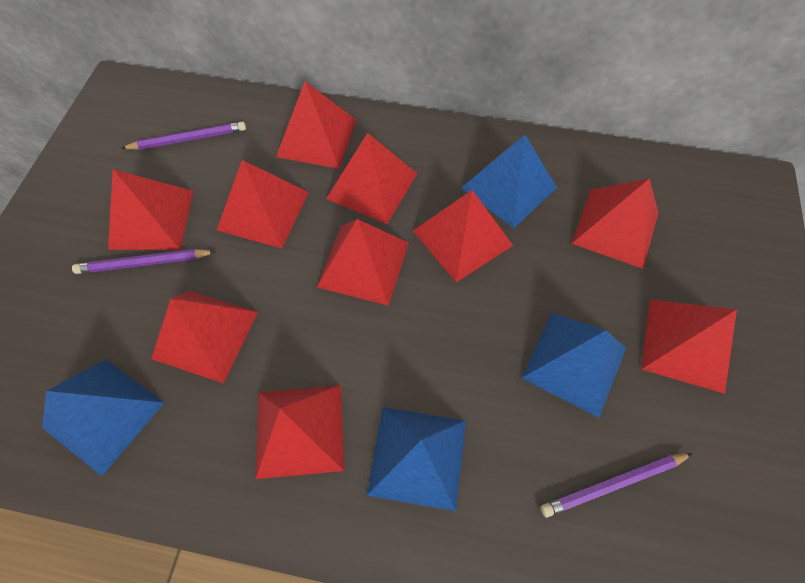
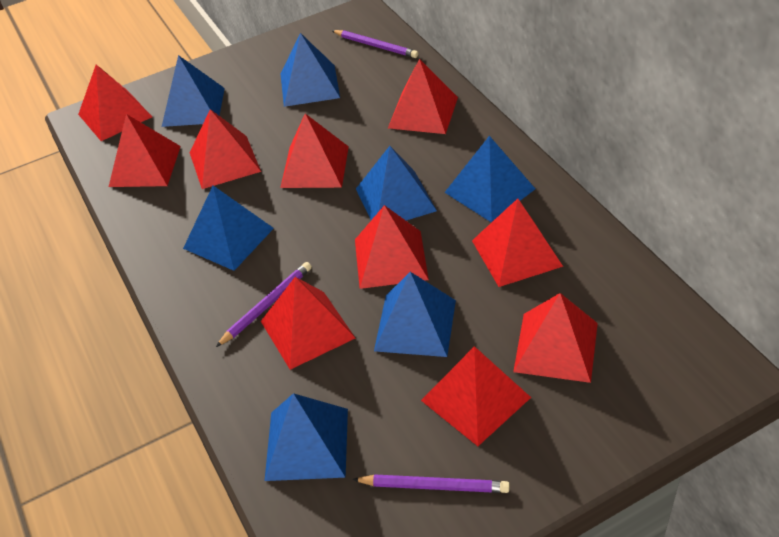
blue pyramid: 4 -> 7

